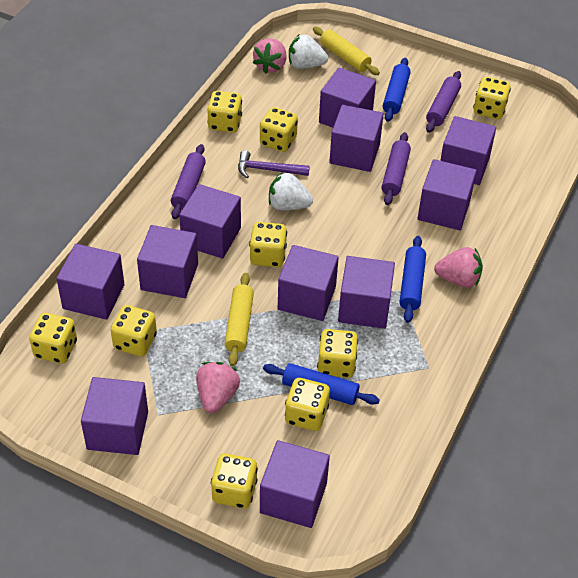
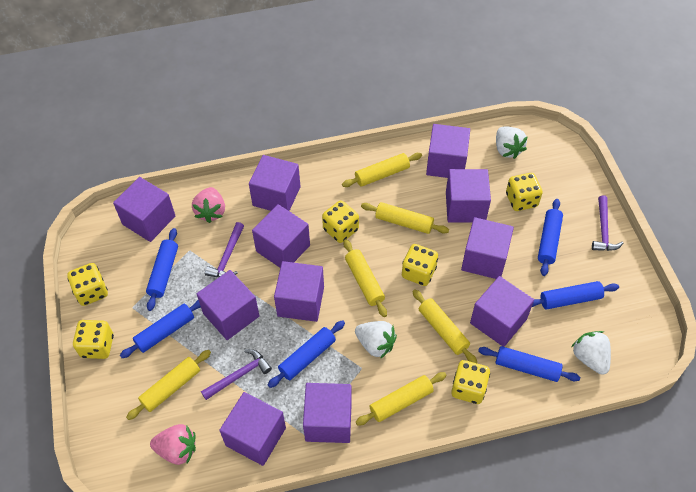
blue rolling pin: 3 -> 6
pink strawberry: 3 -> 2
purple hammer: 1 -> 3
purple rolling pin: 3 -> 0
white strawberry: 2 -> 3
yellow dice: 9 -> 6
yellow rolling pin: 2 -> 6

